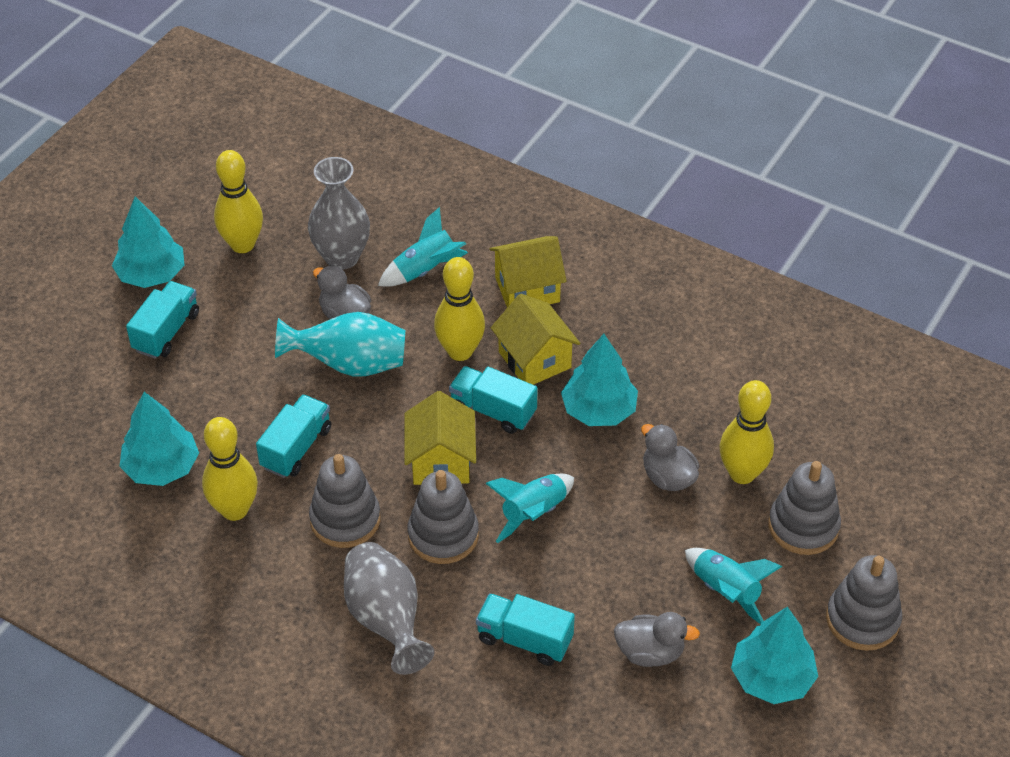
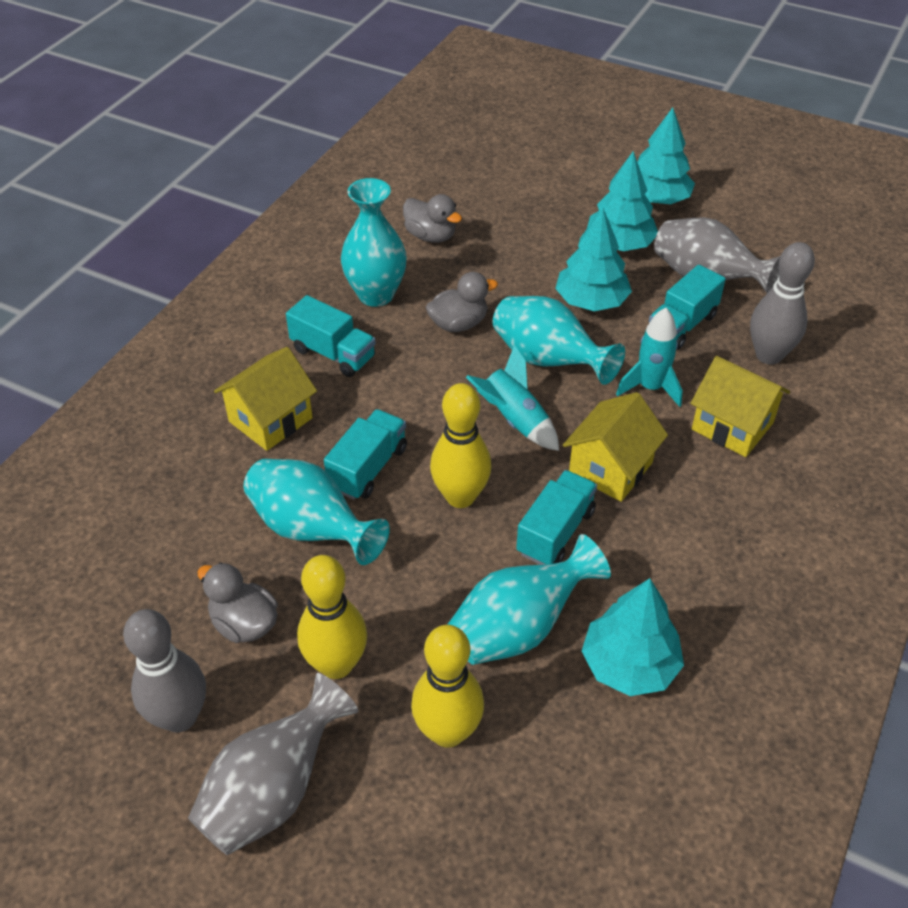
grey bowling pin: 0 -> 2
grey stacking toy: 4 -> 0
turquoise rocket: 3 -> 2
turquoise vase: 1 -> 4
yellow bowling pin: 4 -> 3

